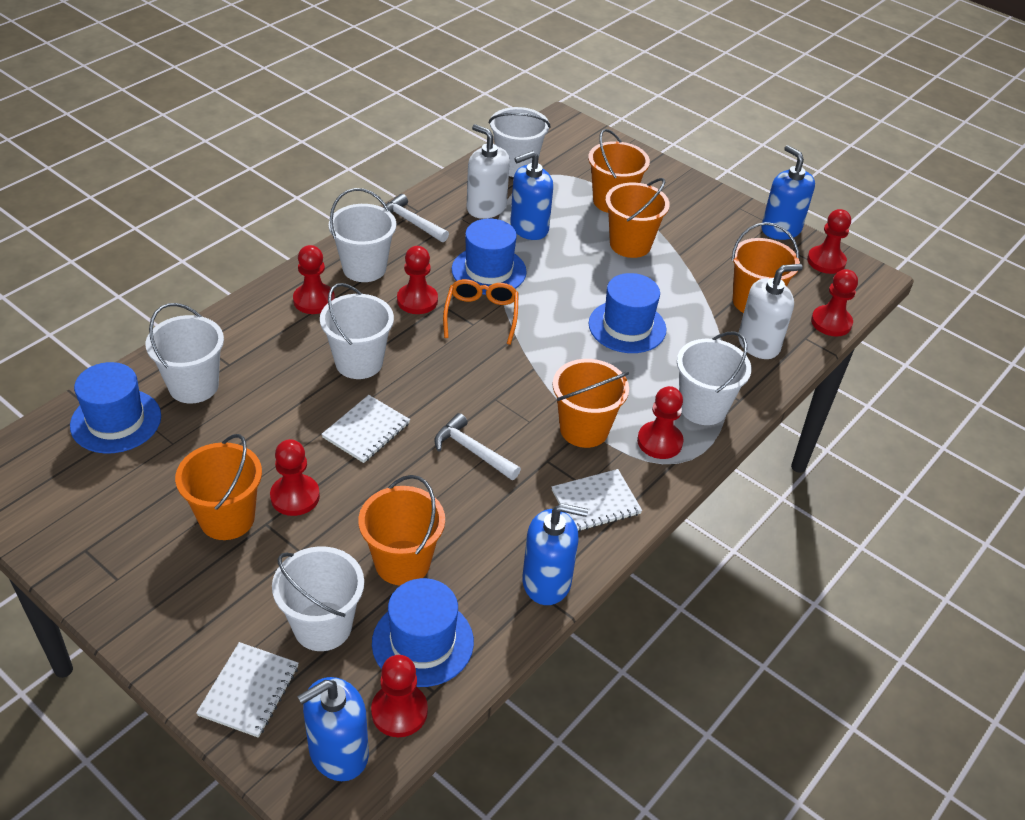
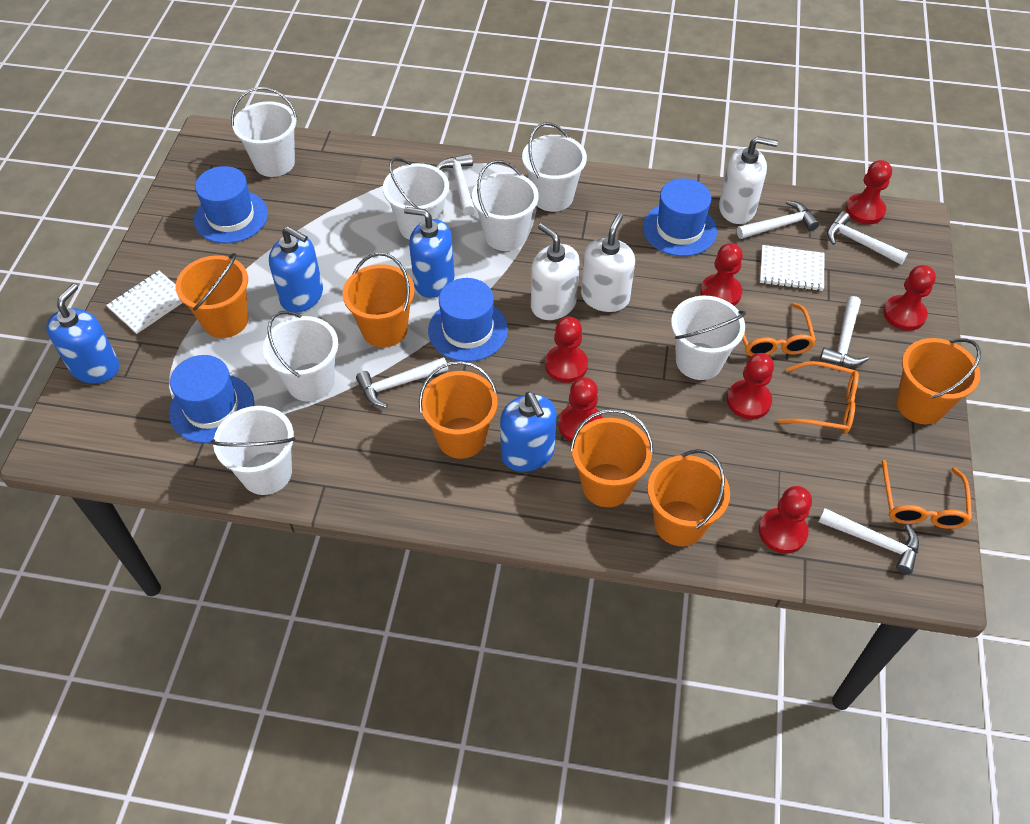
orange glasses: 1 -> 3
white bucket: 6 -> 7
white hammer: 2 -> 6
white notebook: 3 -> 2
white soap dispenser: 2 -> 3

